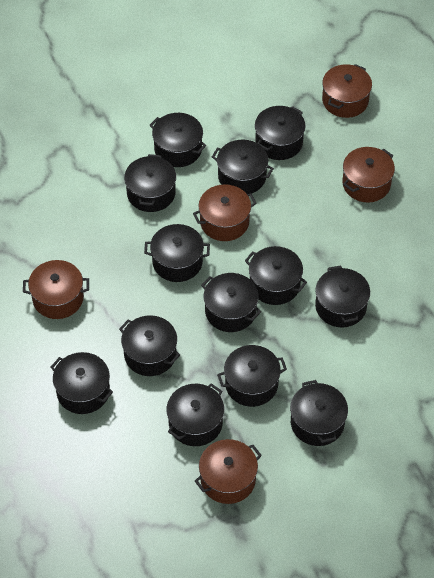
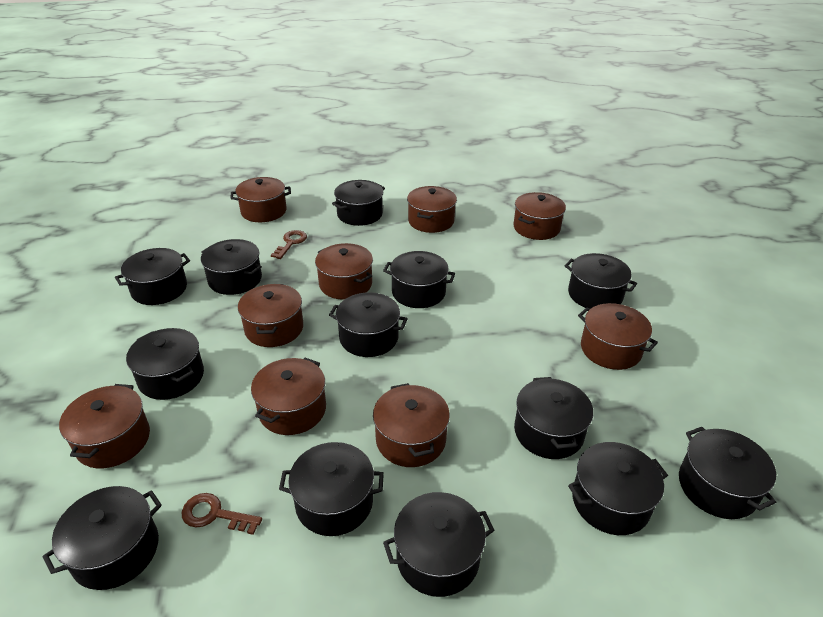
brown key: 0 -> 2
brown pot: 5 -> 9

